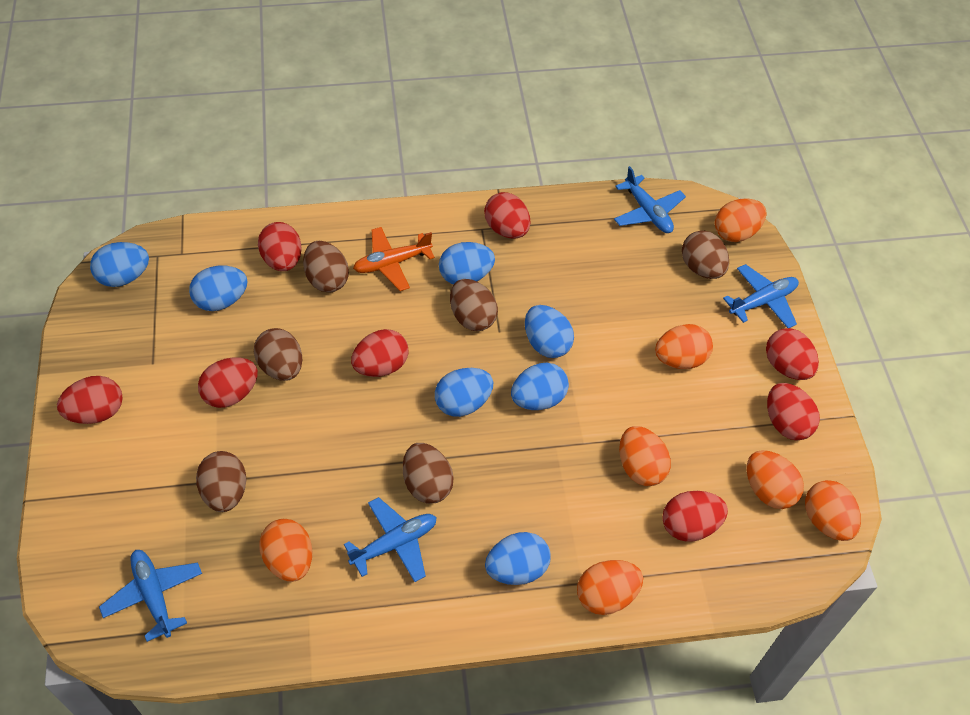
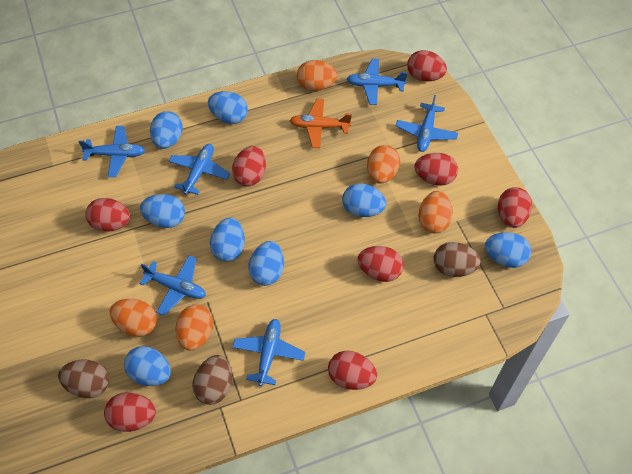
blue egg: 7 -> 8
blue plane: 4 -> 6
brown egg: 6 -> 3
orange egg: 7 -> 5

